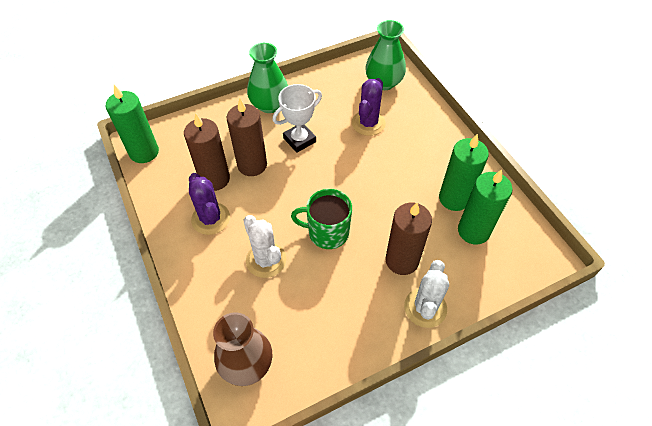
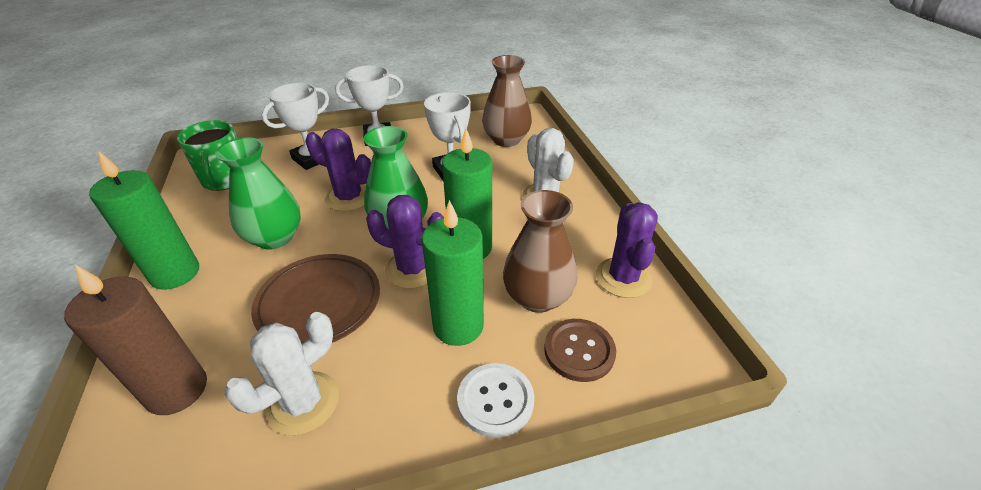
brown button: 0 -> 1
brown candle: 3 -> 1
brown plate: 0 -> 1
brown vase: 1 -> 2
purple cactus: 2 -> 3
white button: 0 -> 1
white trophy: 1 -> 3

